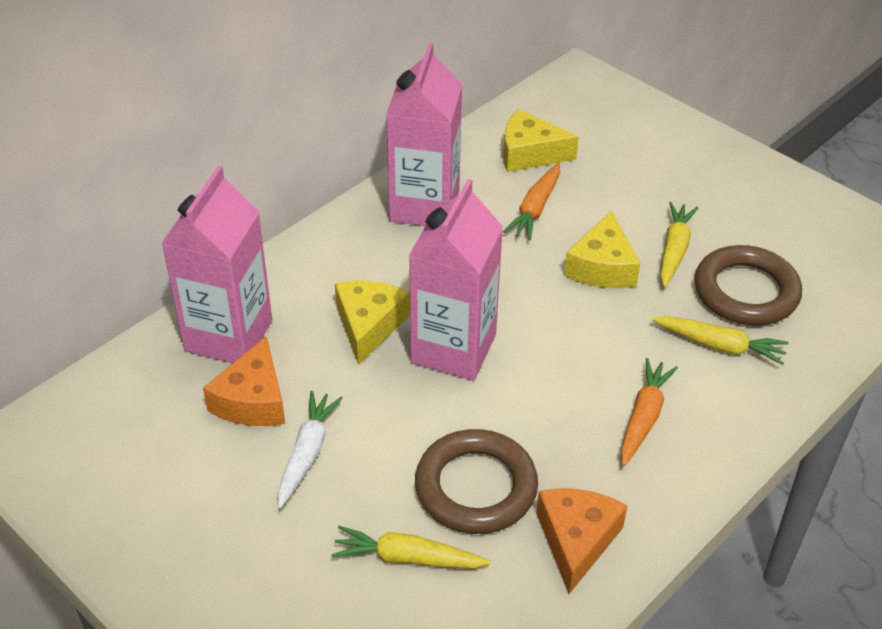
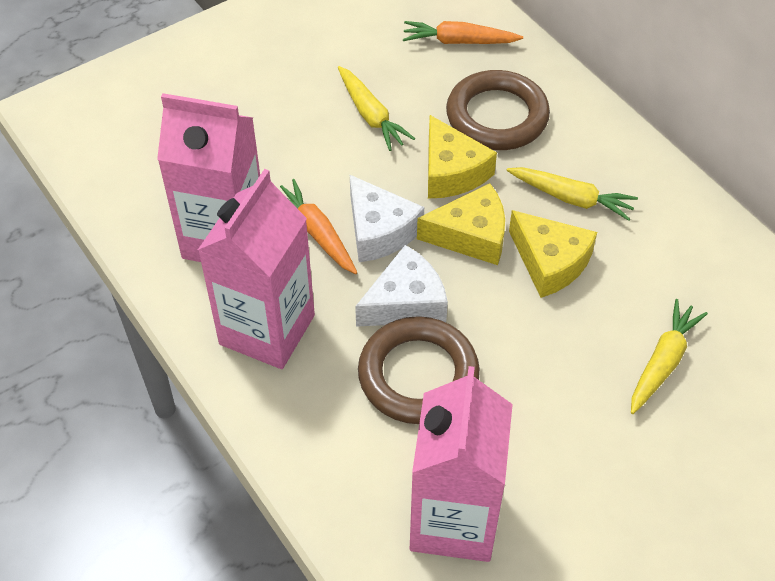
orange cheese: 2 -> 0
white carrot: 1 -> 0
white cheese: 0 -> 2

